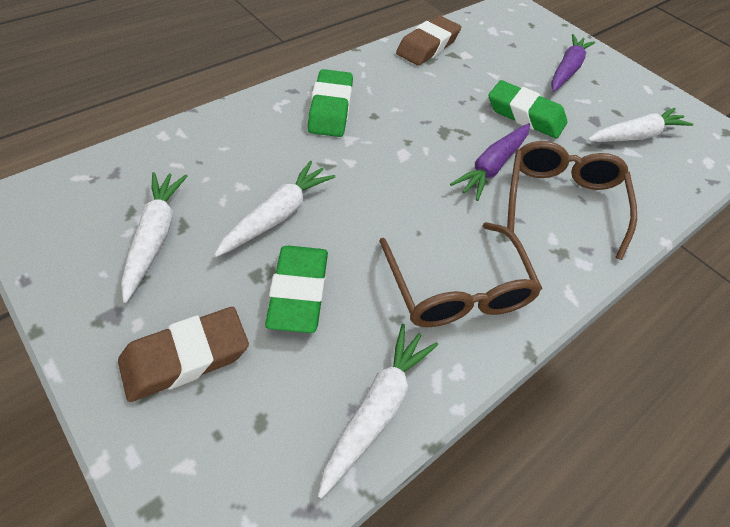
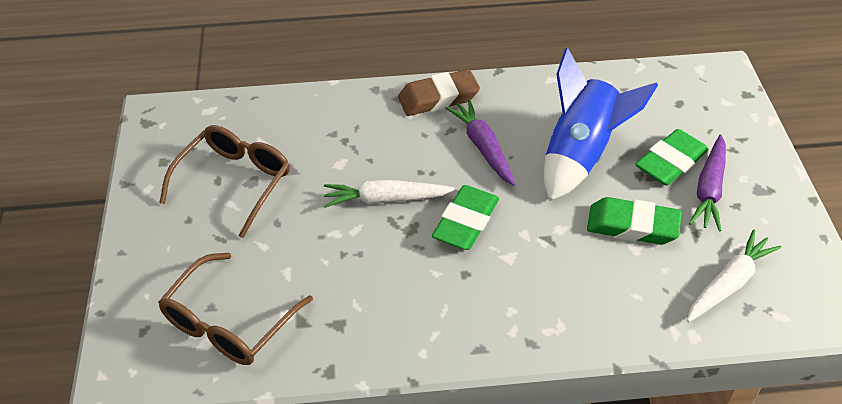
blue rocket: 0 -> 1
brown eraser: 2 -> 1
white carrot: 4 -> 2

